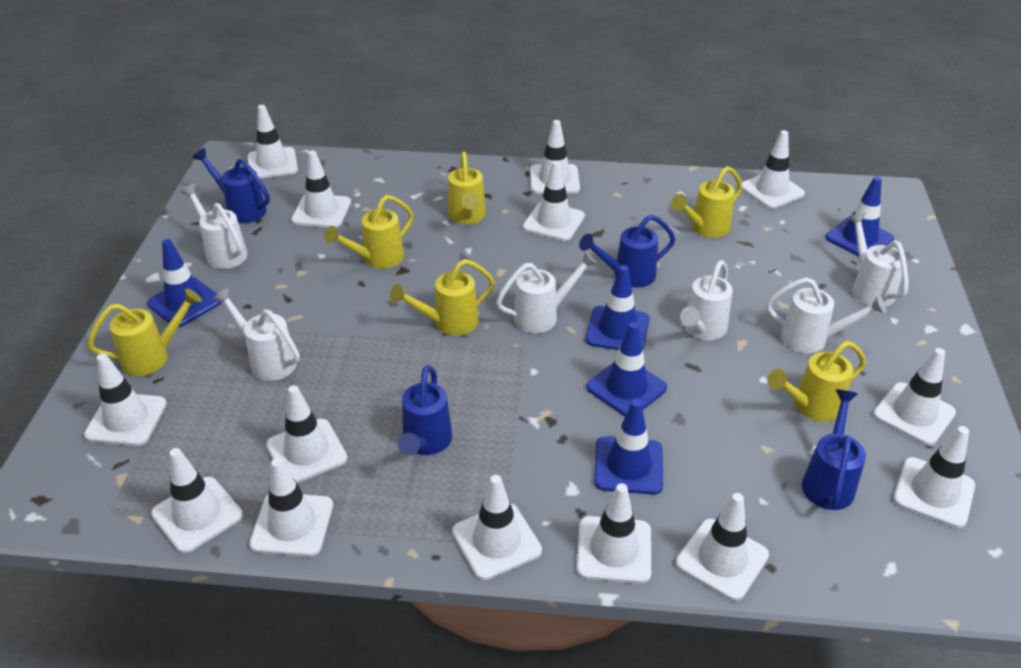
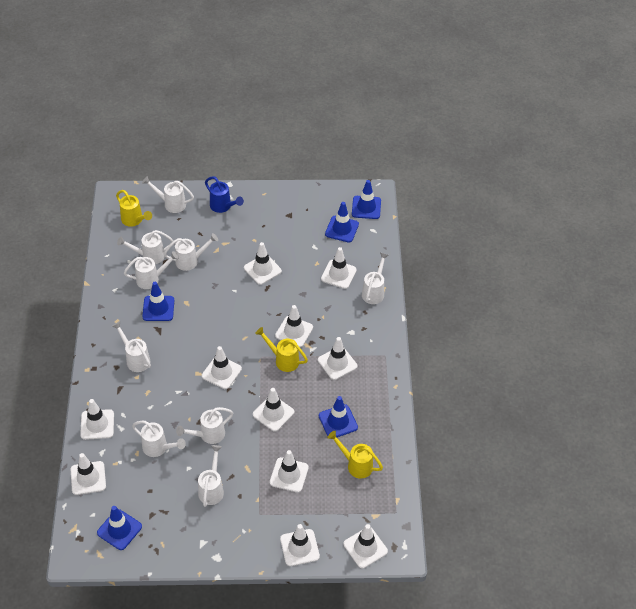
blue watering can: 4 -> 1
white traffic cone: 14 -> 11
white watering can: 6 -> 9
yellow watering can: 6 -> 3

